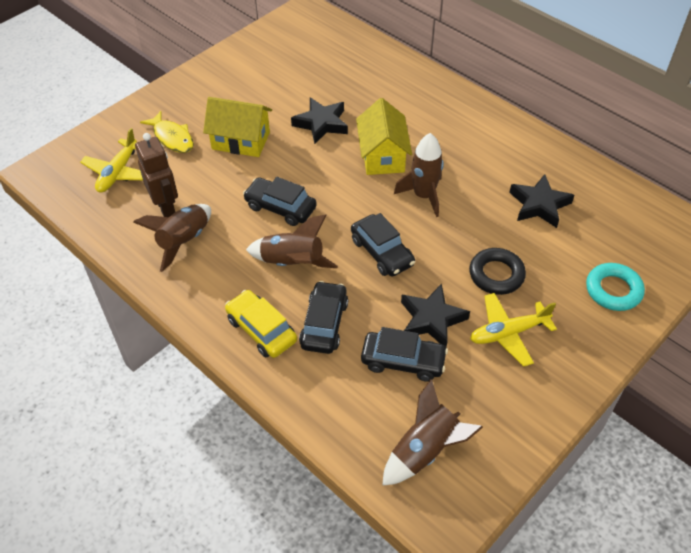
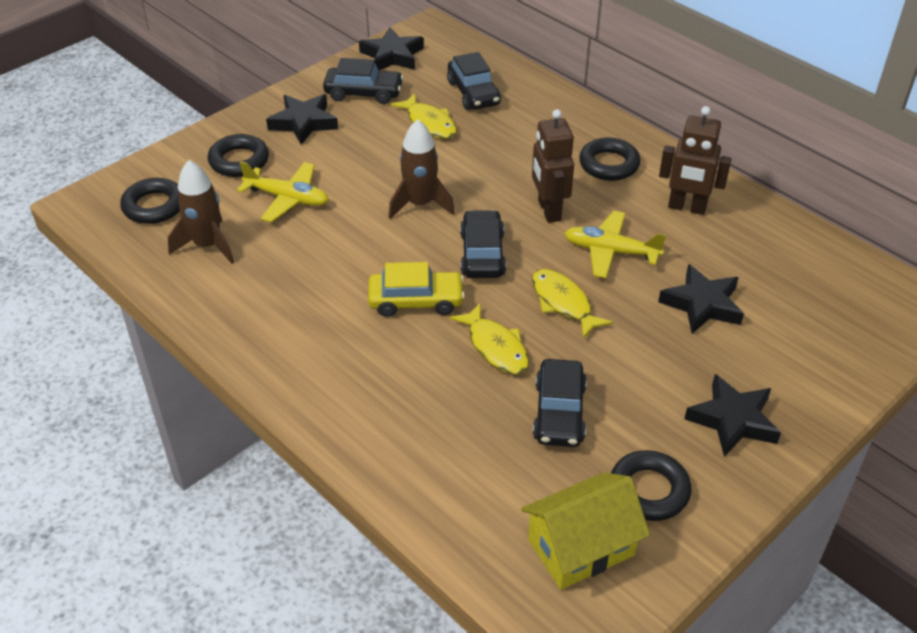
black ring: 1 -> 4
black star: 3 -> 4
brown robot: 1 -> 2
brown rocket: 4 -> 2
turquoise ring: 1 -> 0
yellow fish: 1 -> 3
yellow house: 2 -> 1

